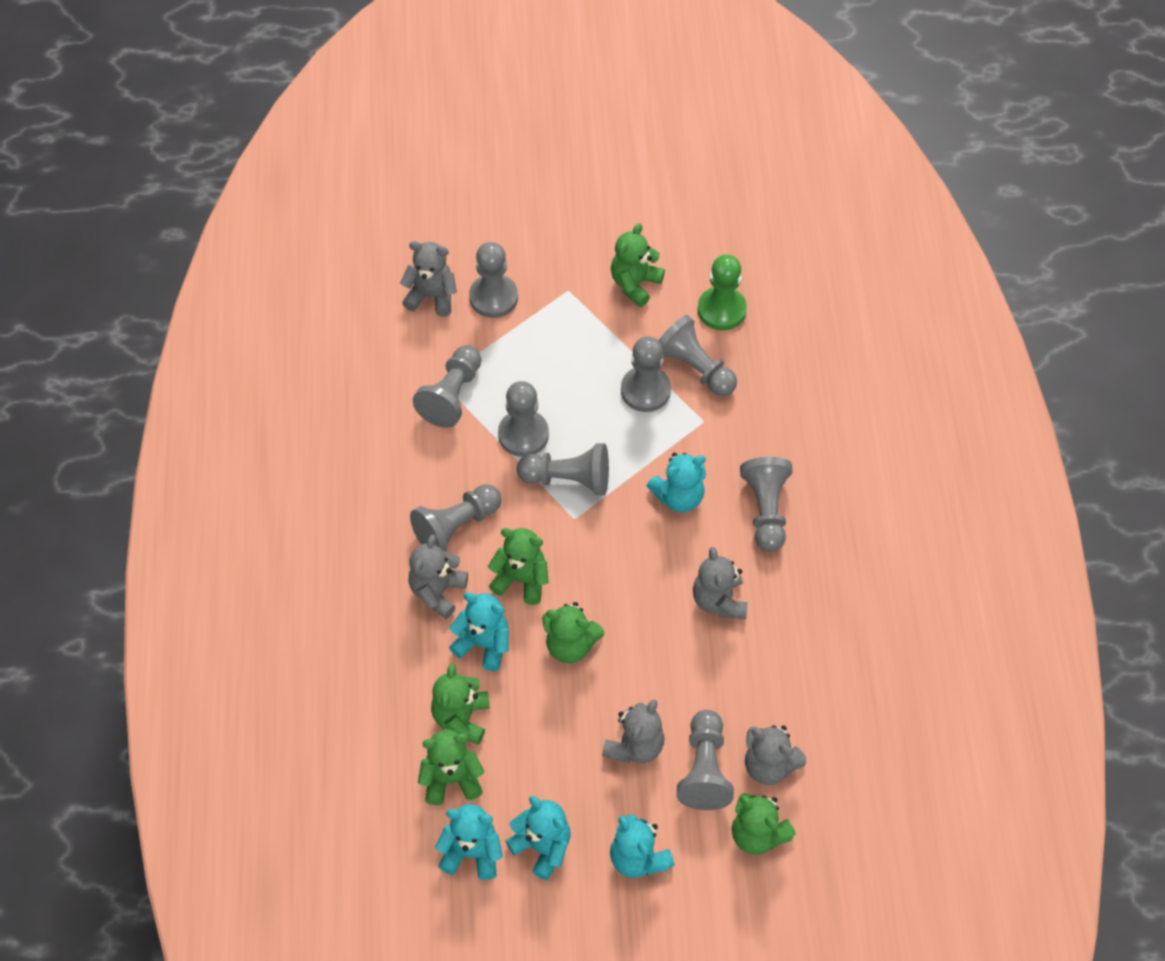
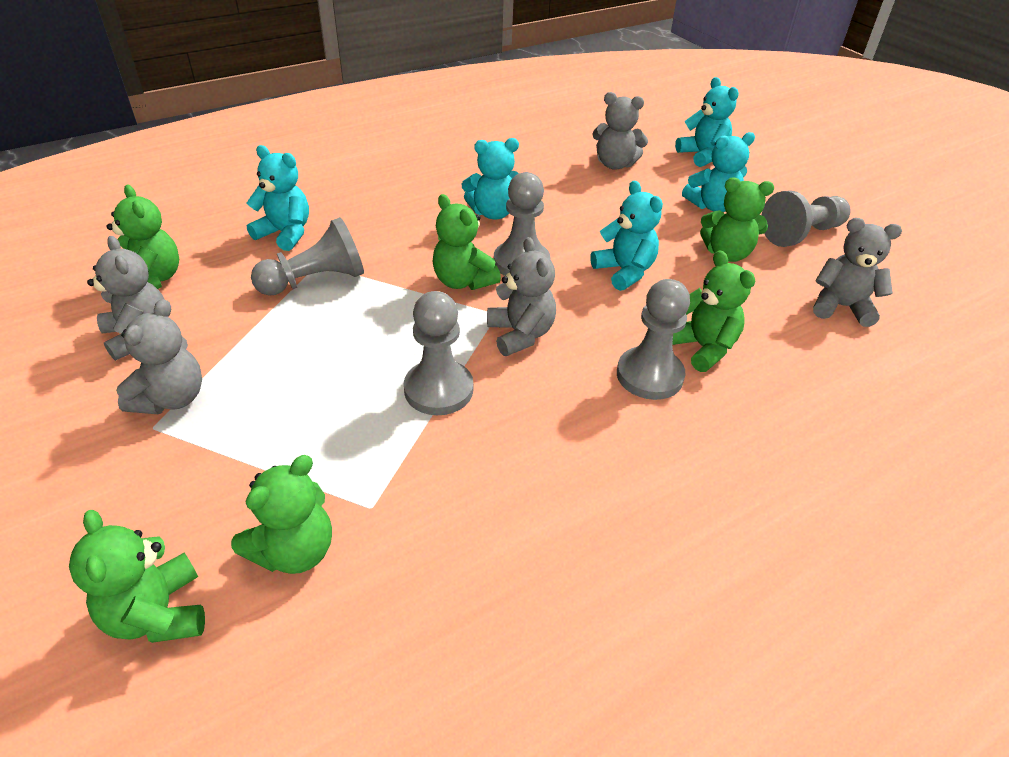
green pawn: 1 -> 0
grey pawn: 9 -> 5

